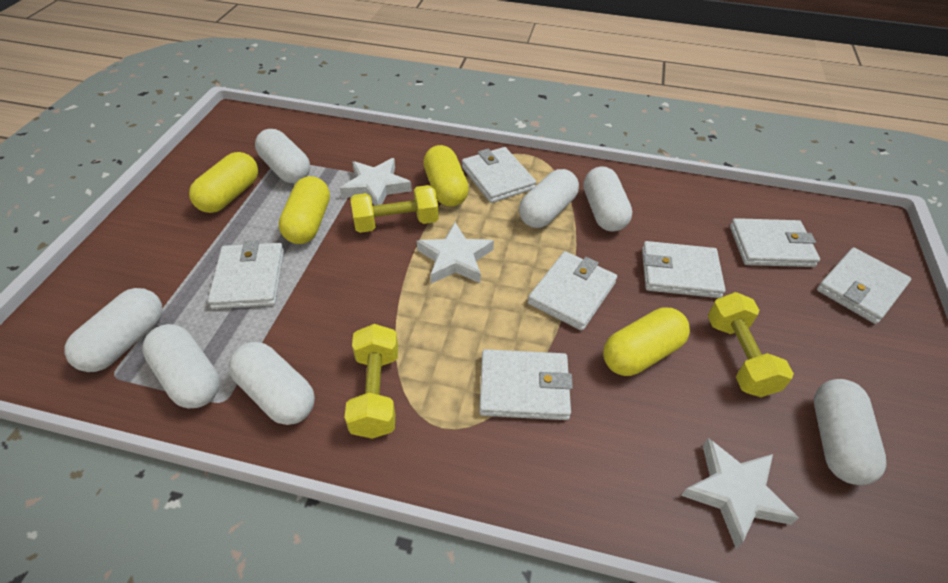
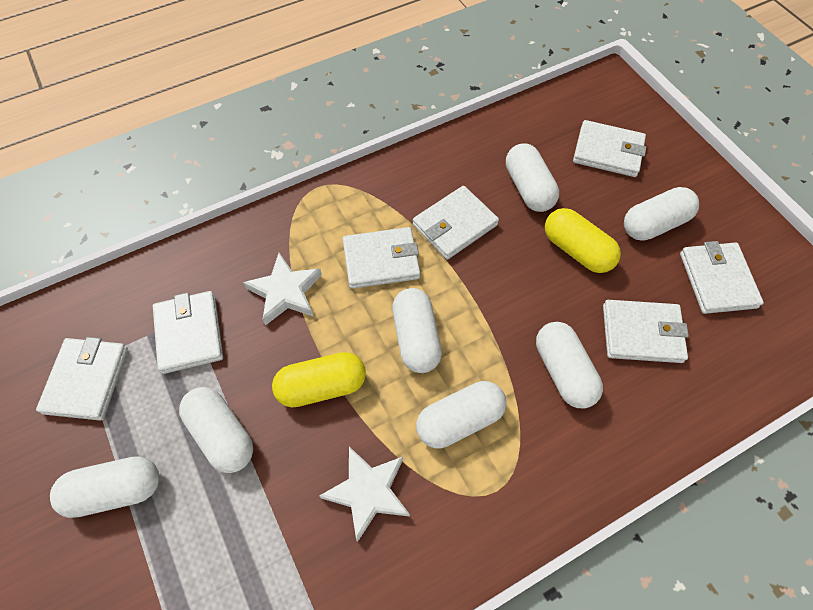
white star: 3 -> 2
yellow capsule: 4 -> 2
yellow dumbbell: 3 -> 0

